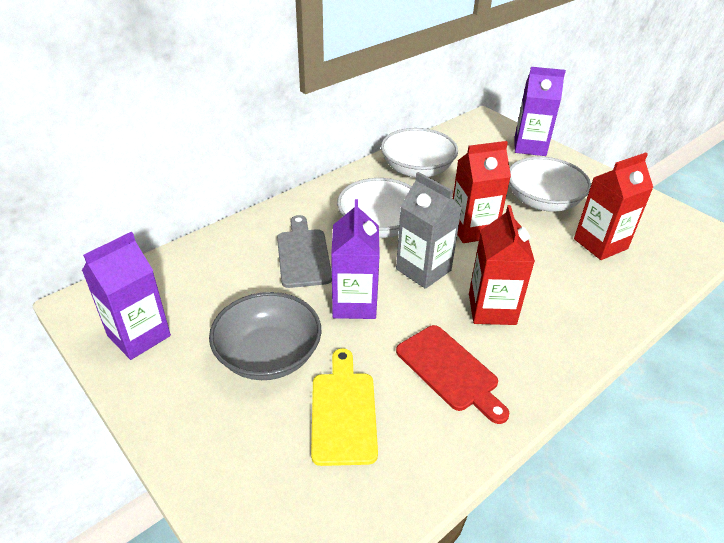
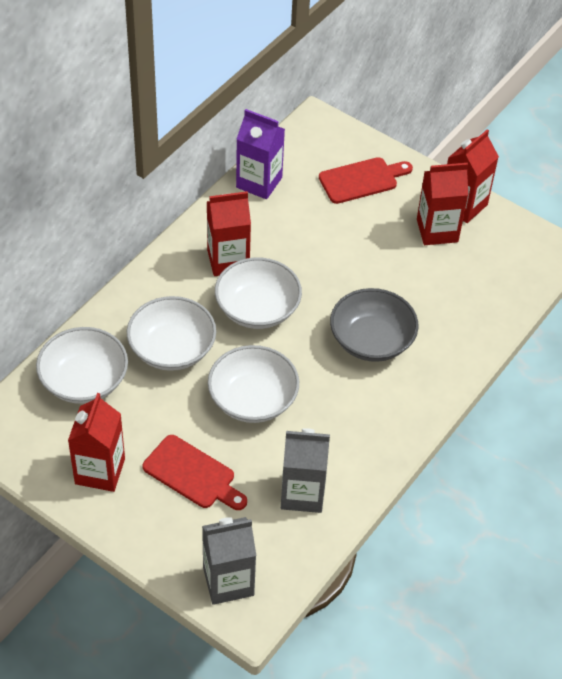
grey carton: 1 -> 2
grey cutting board: 1 -> 0
purple carton: 3 -> 1
red carton: 3 -> 4
red cutting board: 1 -> 2
white bowl: 3 -> 4
yellow cutting board: 1 -> 0

